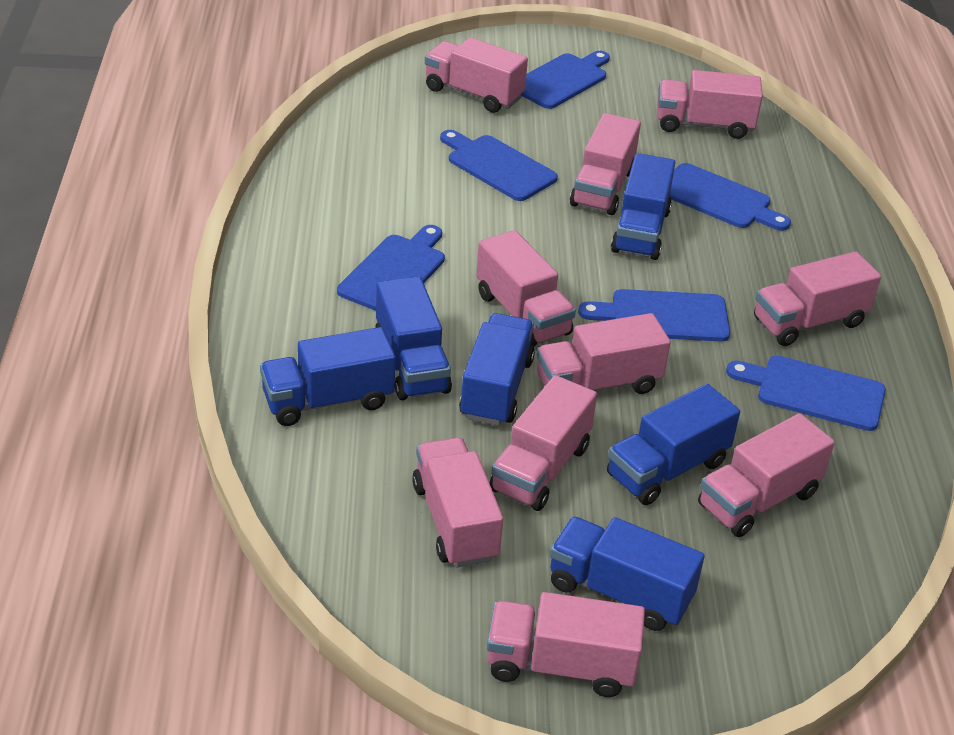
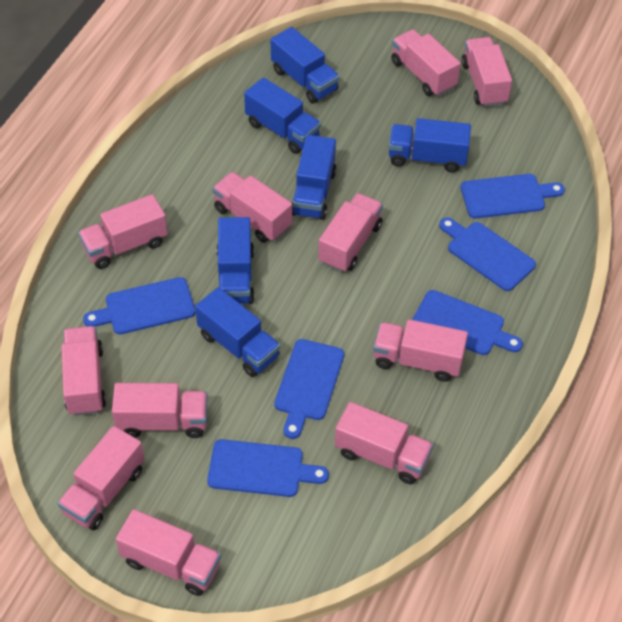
pink truck: 10 -> 11

